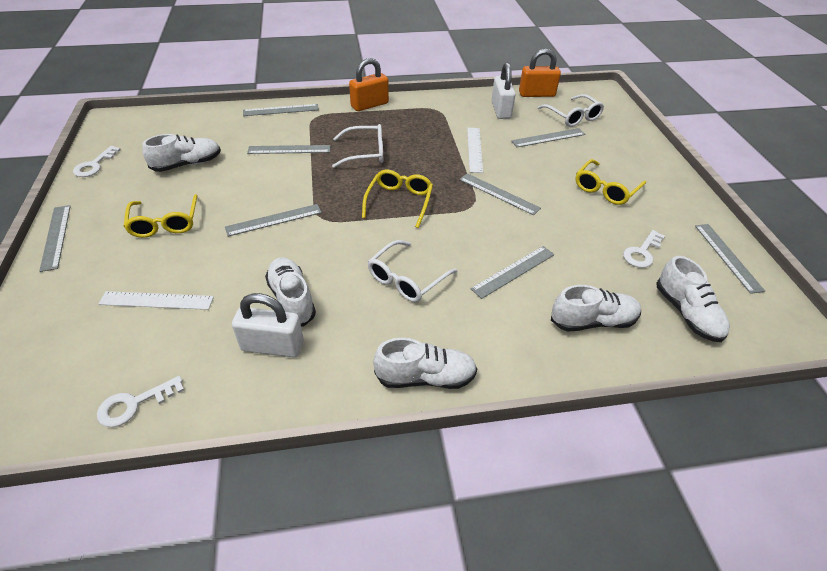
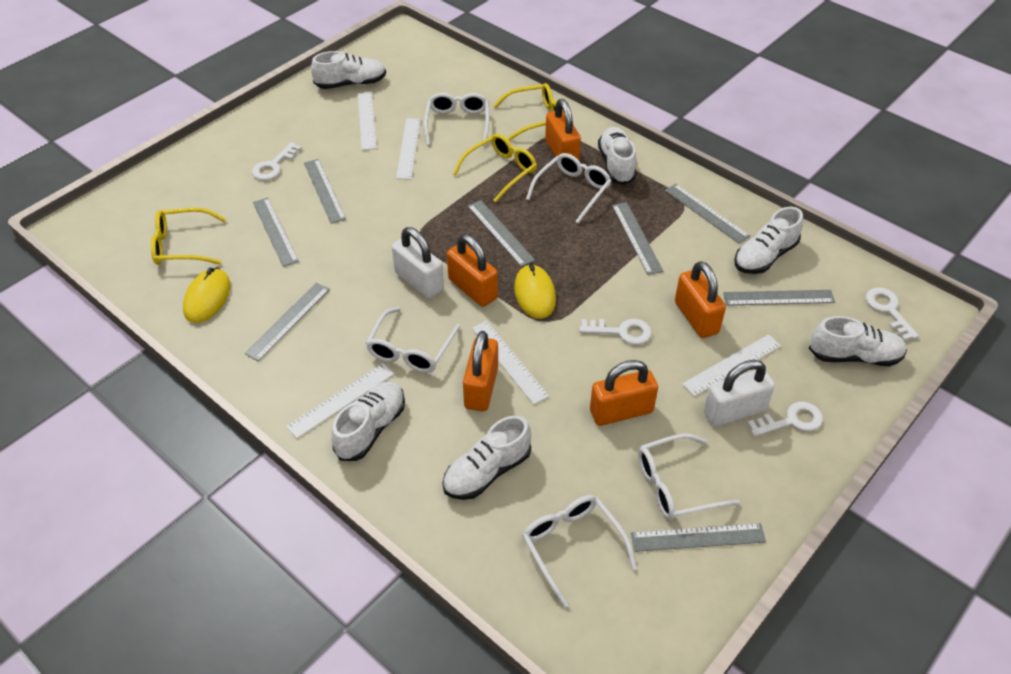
orange padlock: 2 -> 5
white glasses: 3 -> 5
white key: 3 -> 4
white ruler: 2 -> 5
white shoe: 5 -> 6
yellow mouse: 0 -> 2

